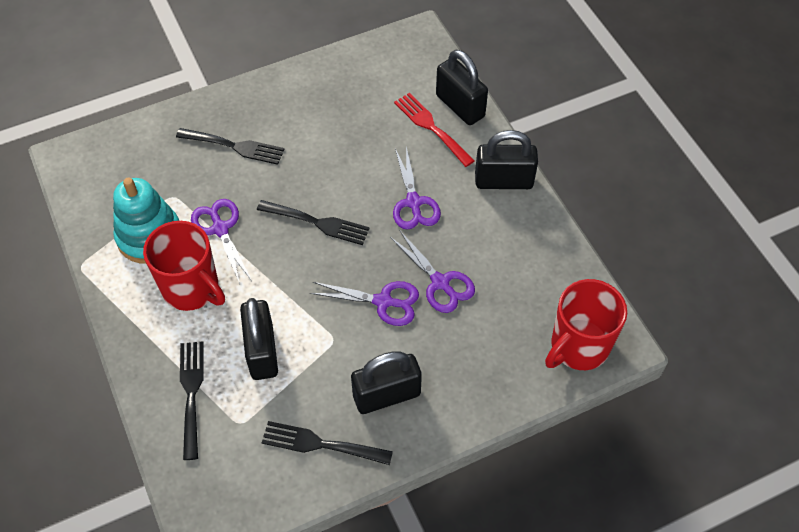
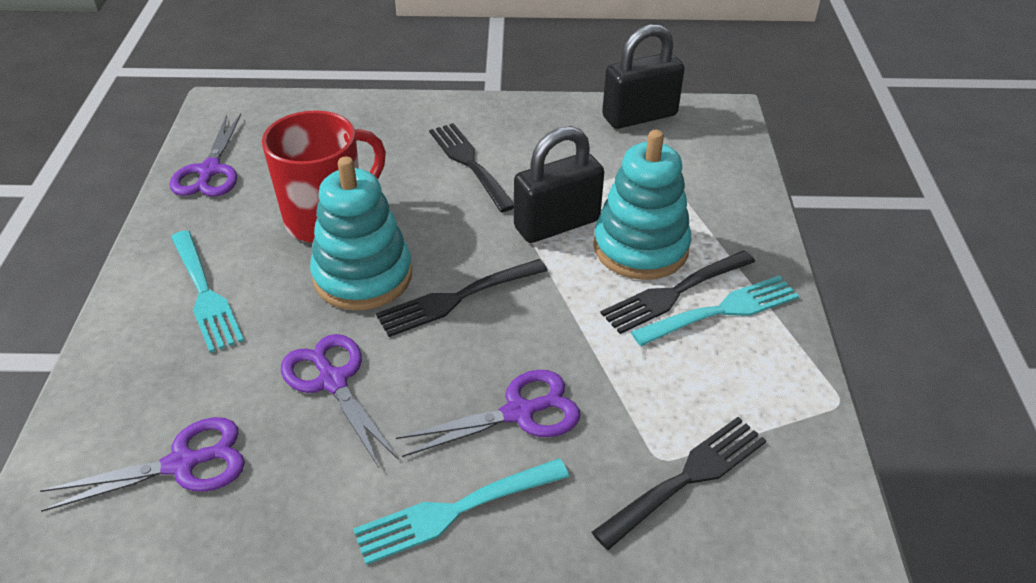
black padlock: 4 -> 2
red fork: 1 -> 0
red mug: 2 -> 1
turquoise fork: 0 -> 3
turquoise stacking toy: 1 -> 2

